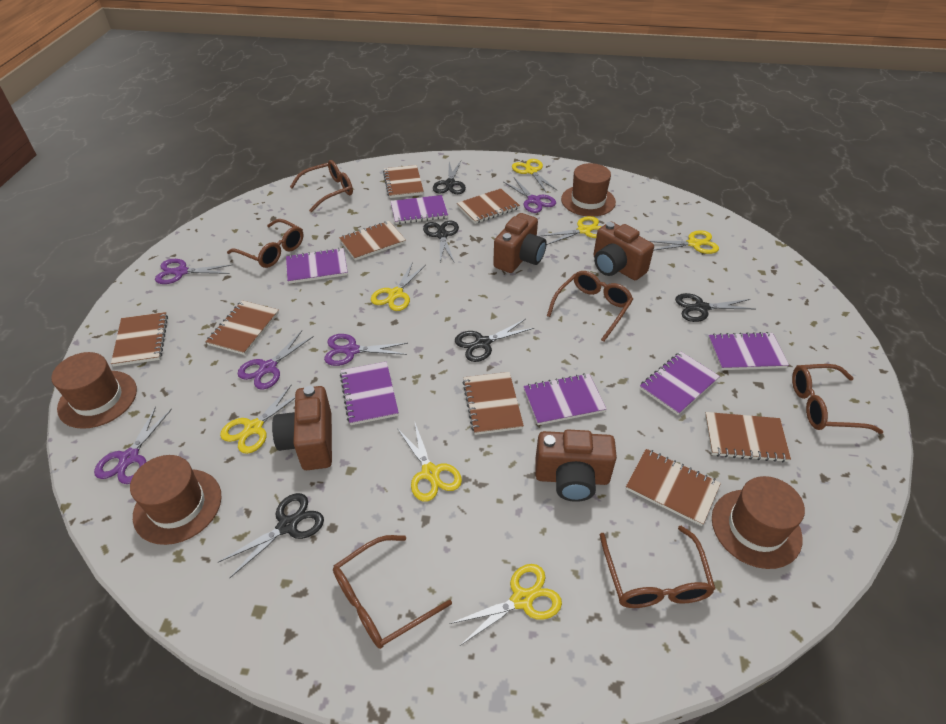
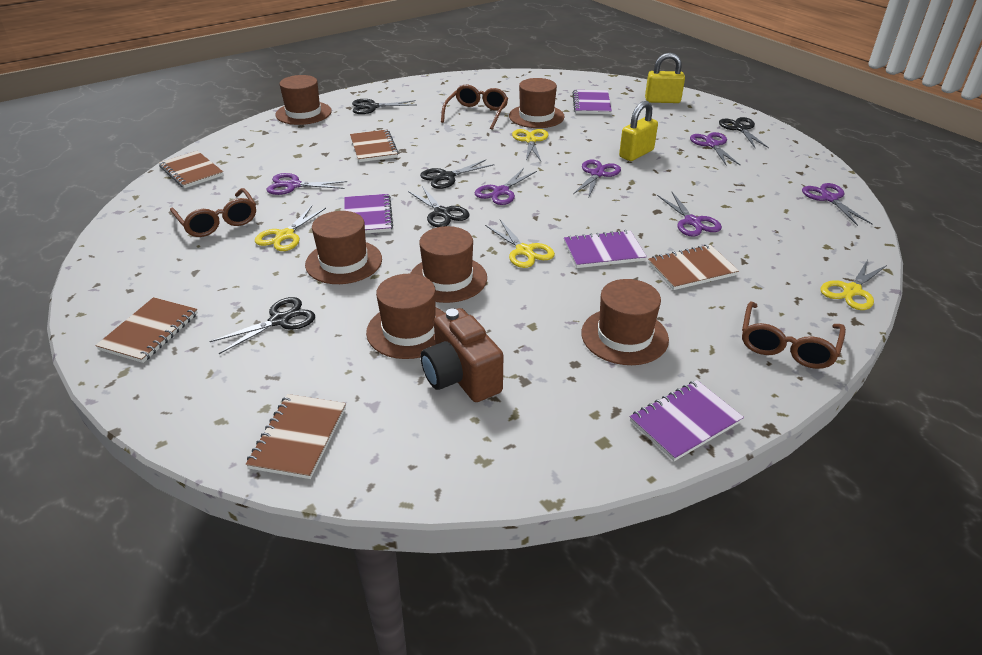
brown camera: 4 -> 1
brown glasses: 6 -> 3
brown hat: 4 -> 6
brown notebook: 8 -> 5
purple notebook: 6 -> 4
purple scissors: 5 -> 6
yellow padlock: 0 -> 2
yellow scissors: 7 -> 4

